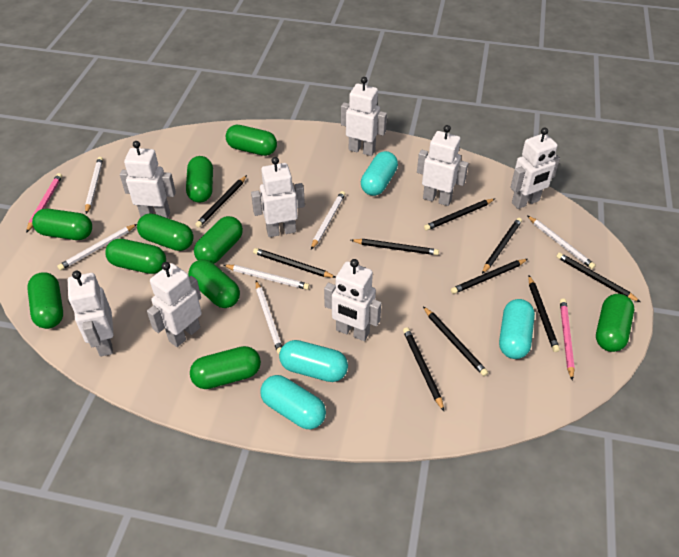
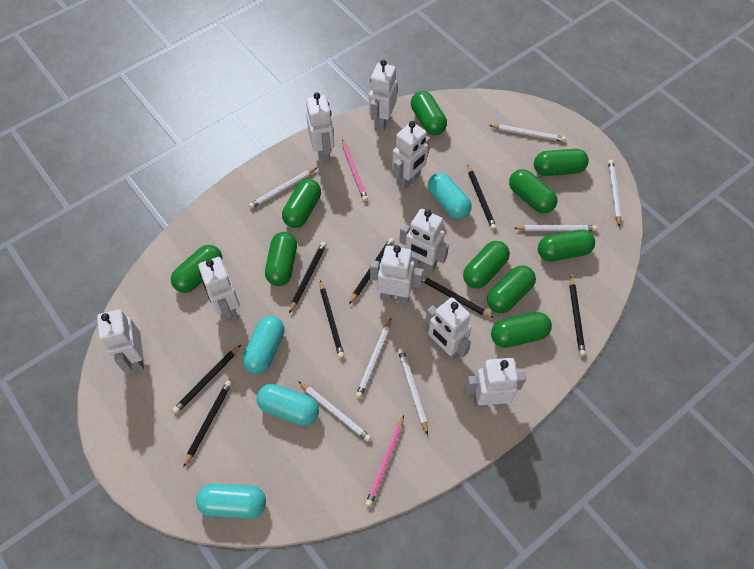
black pencil: 10 -> 8
white pencil: 6 -> 7
white robot: 8 -> 9

